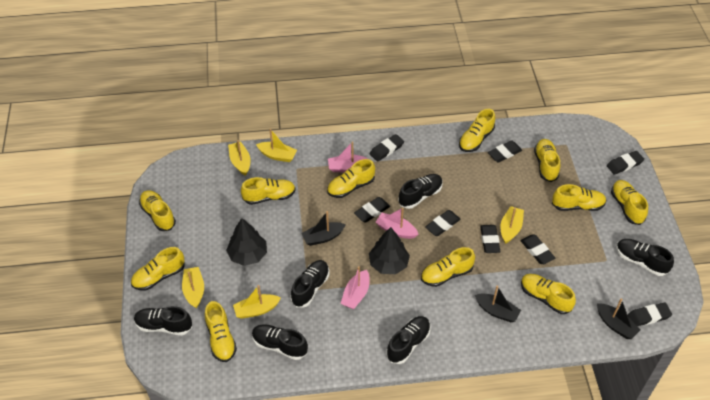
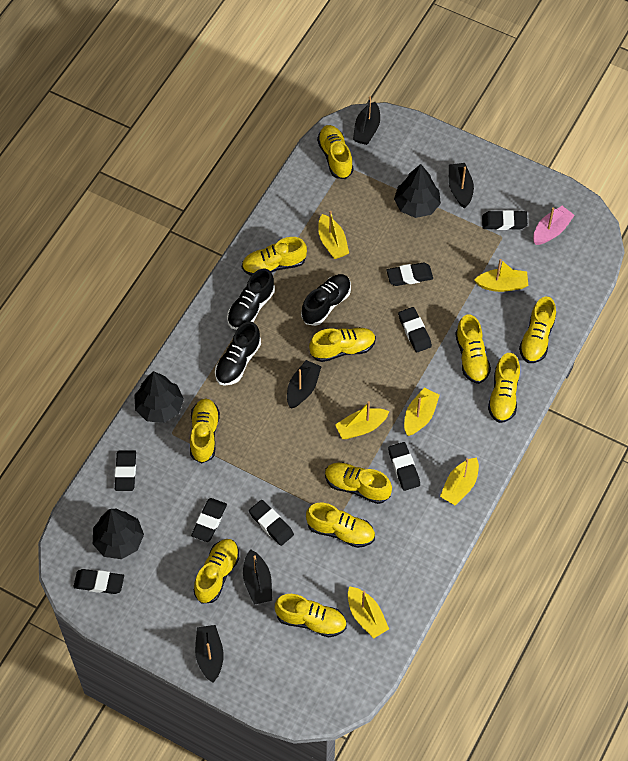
black boat: 3 -> 5
black shoe: 6 -> 3
black tree: 2 -> 3
pink boat: 3 -> 1
yellow boat: 5 -> 6

